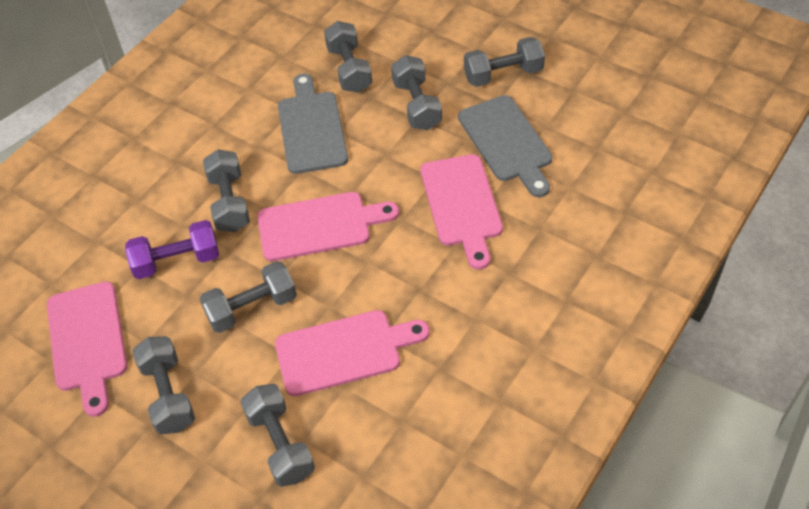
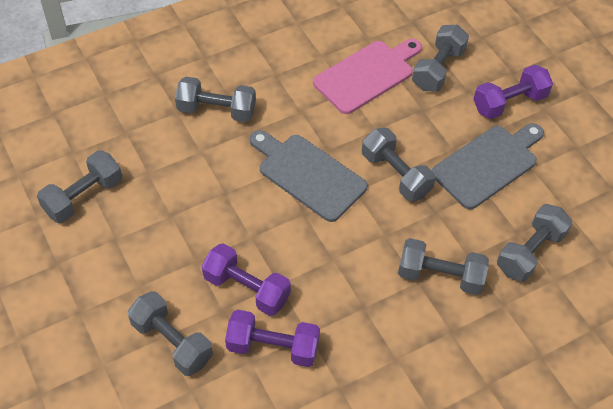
pink cutting board: 4 -> 1
purple dumbbell: 1 -> 3

